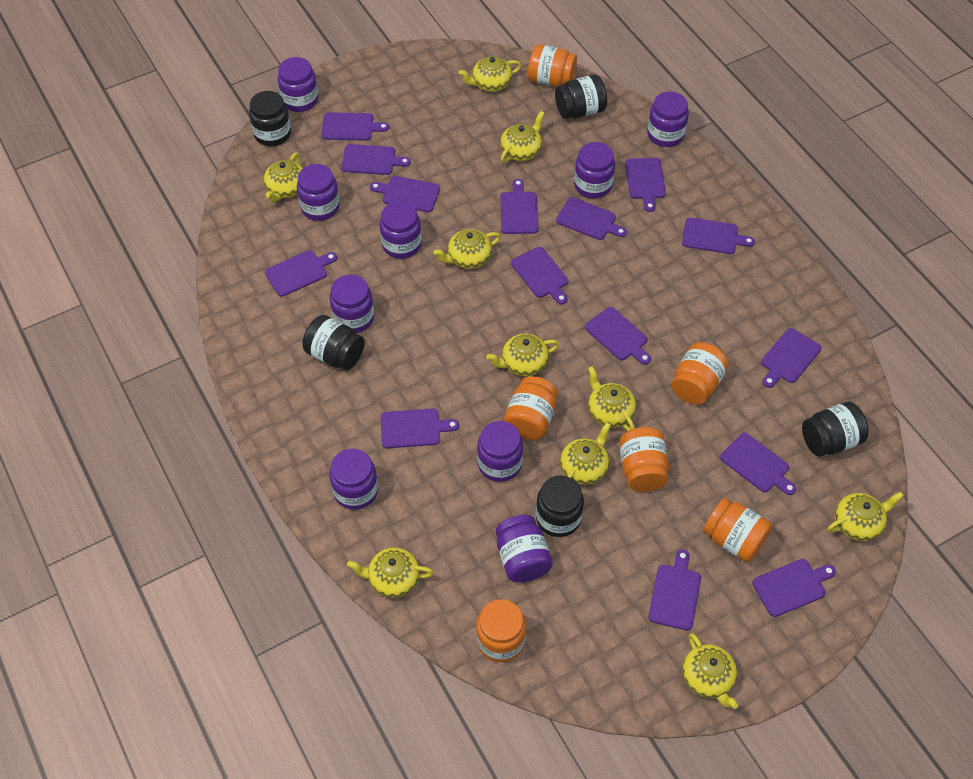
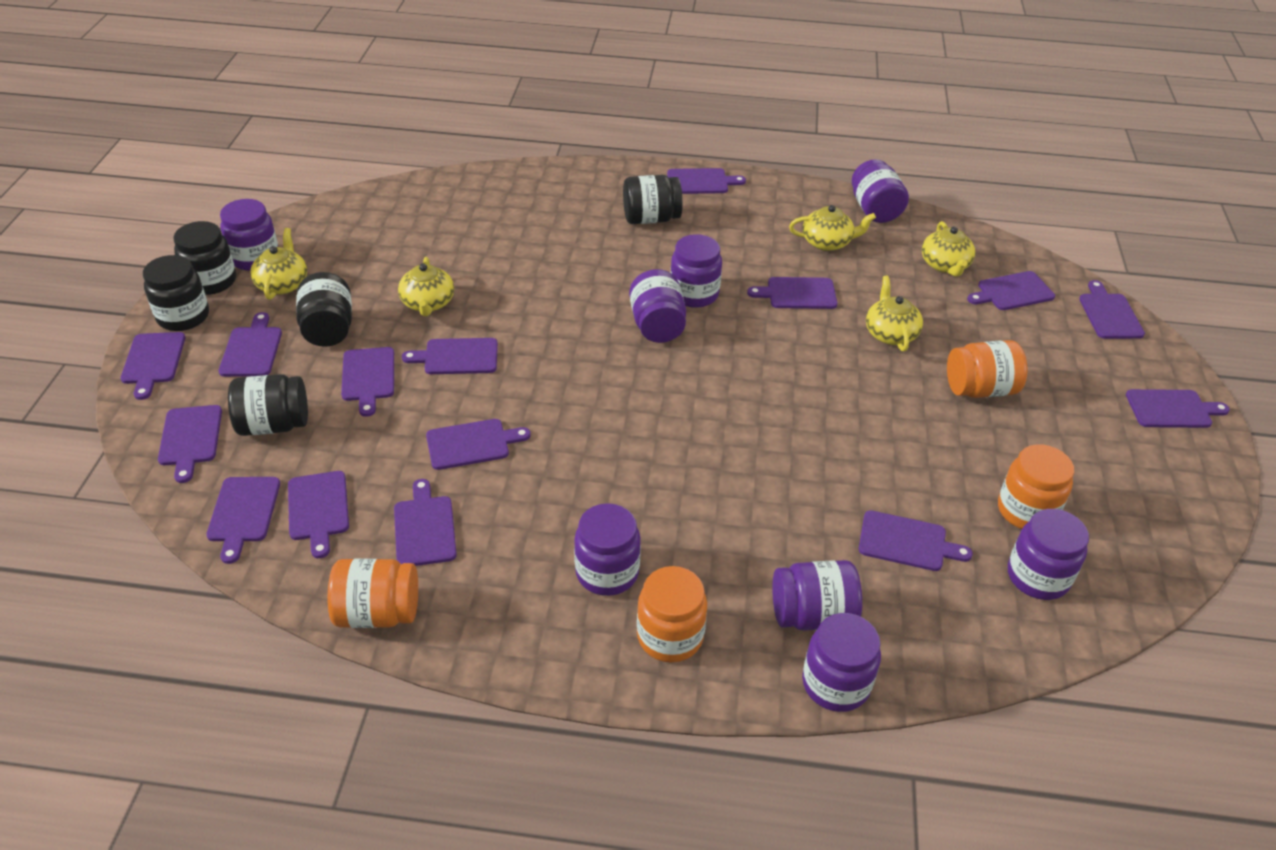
orange jar: 6 -> 4
purple jar: 9 -> 8
yellow teapot: 10 -> 5

